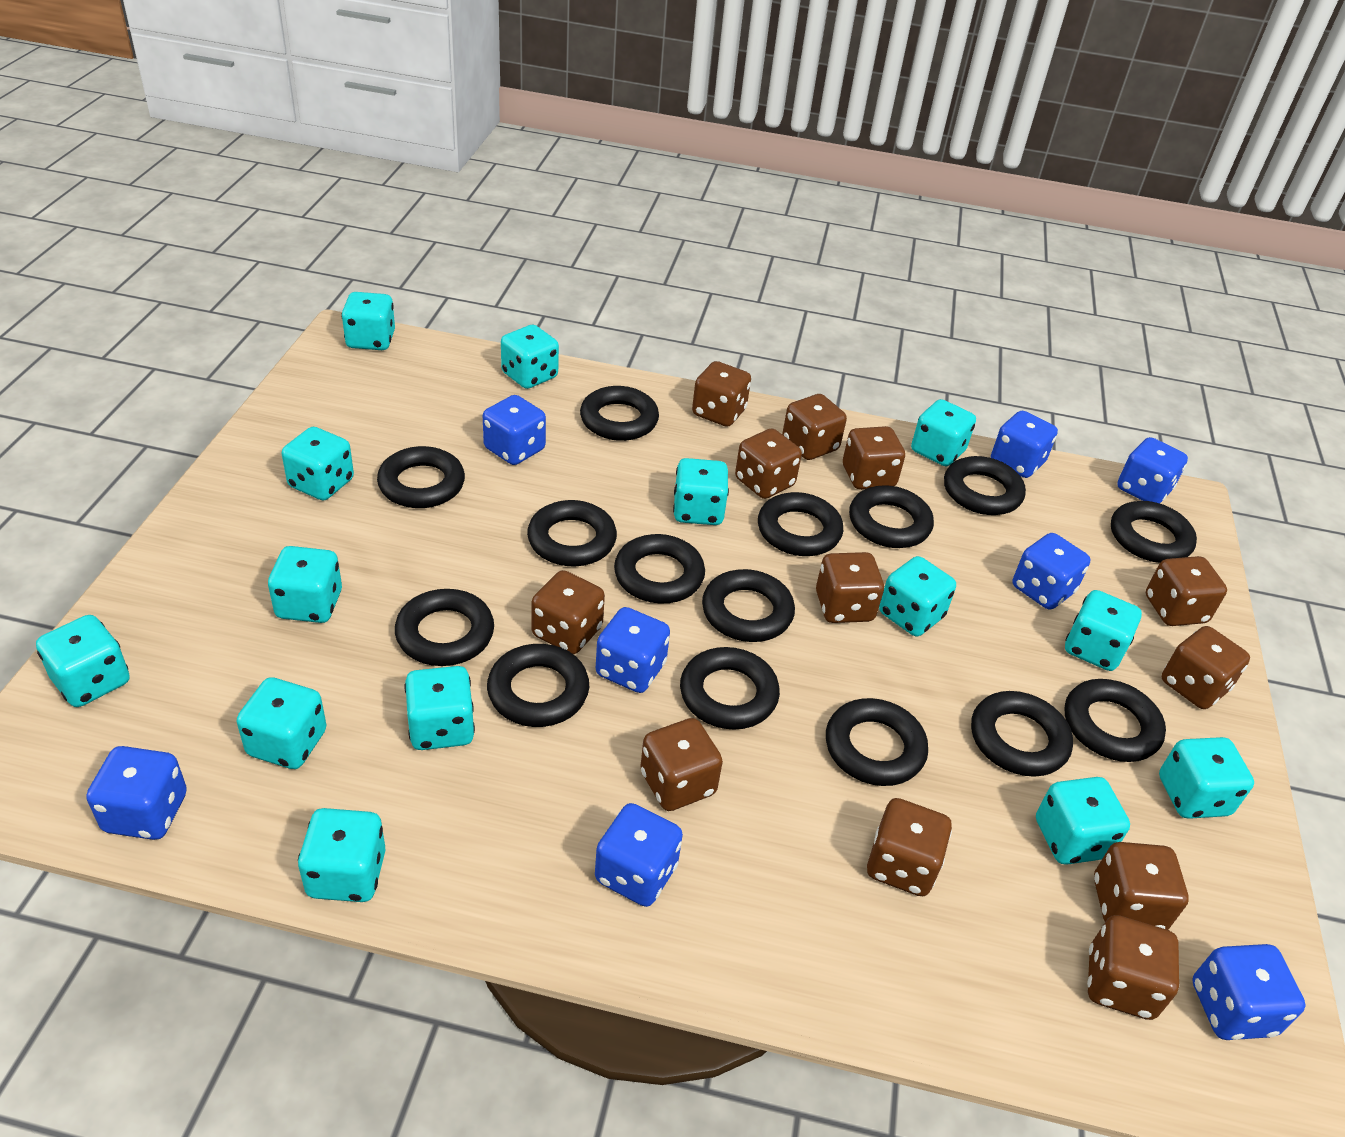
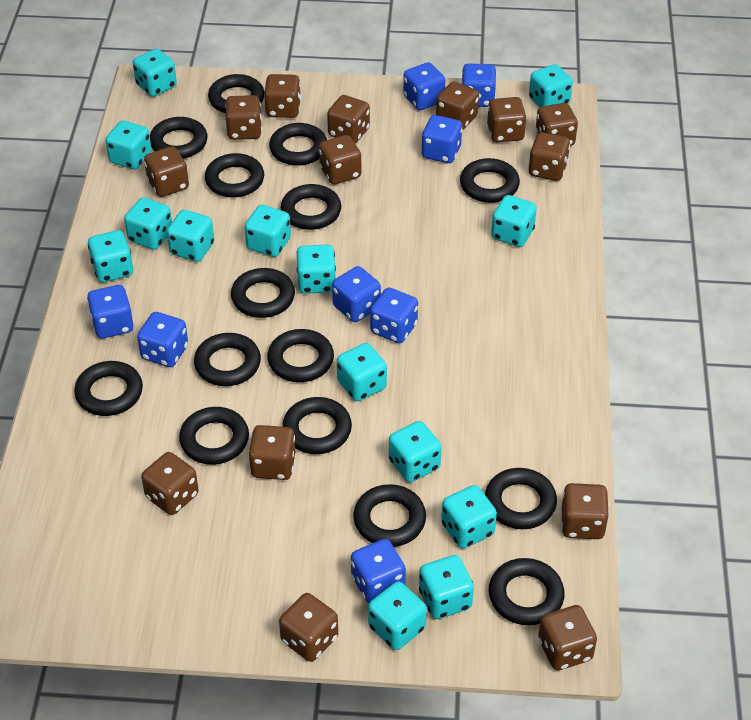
brown dice: 12 -> 14

